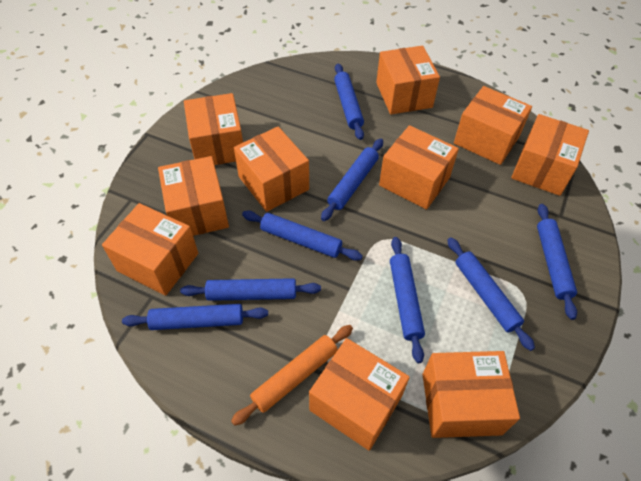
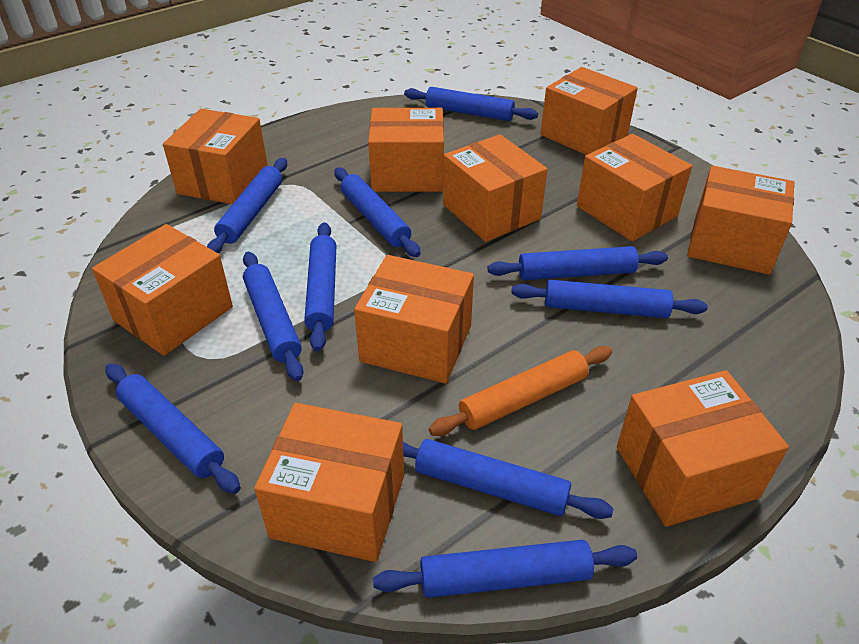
blue rolling pin: 8 -> 10

